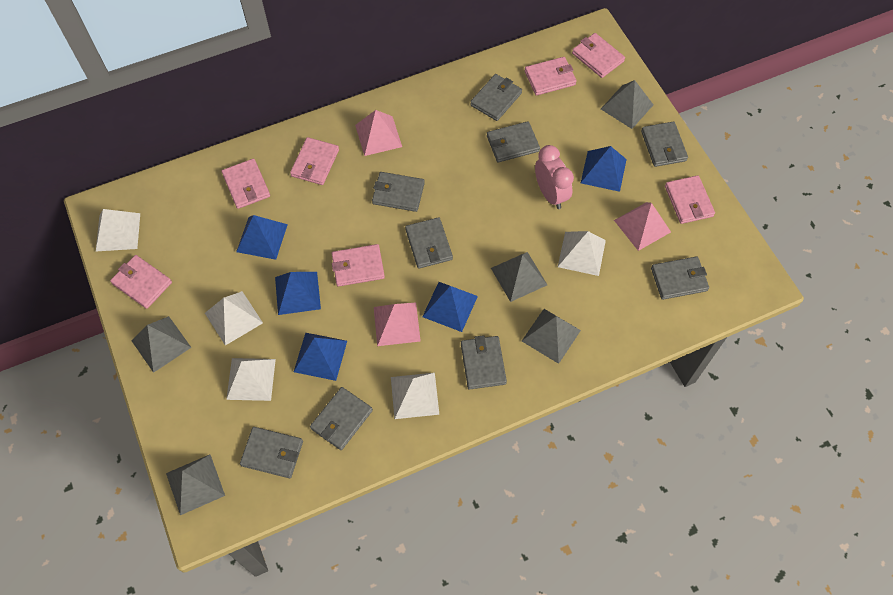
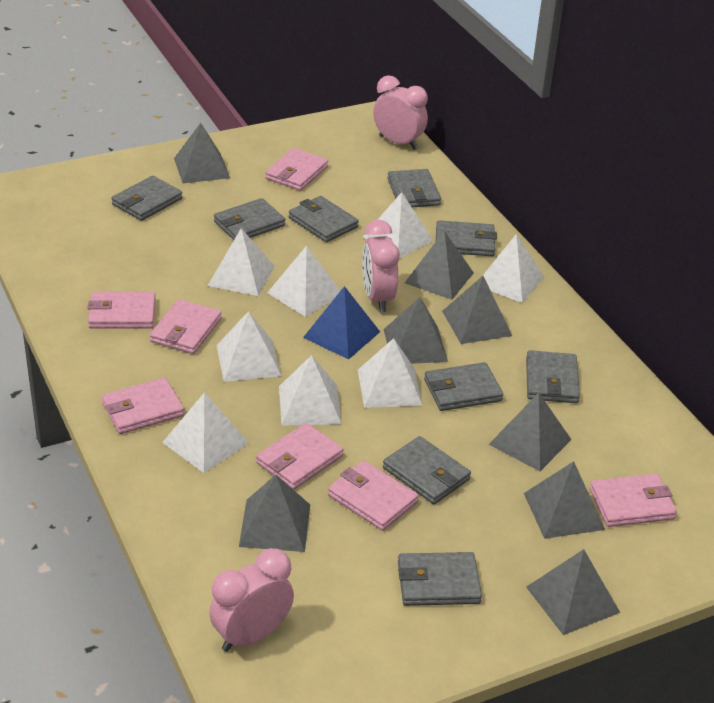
blue pyramid: 5 -> 1
grey pyramid: 5 -> 8
pink clock: 1 -> 3
pink pyramid: 3 -> 0
white pyramid: 5 -> 8

